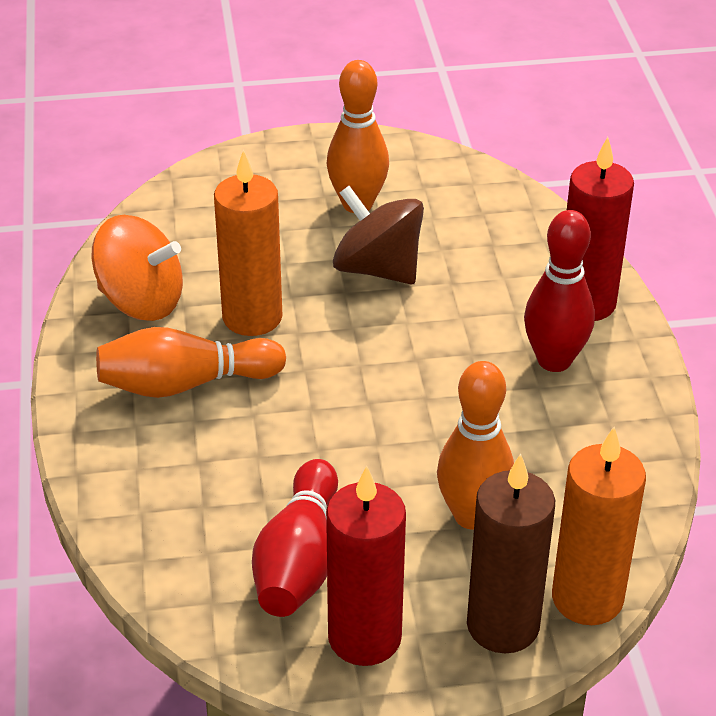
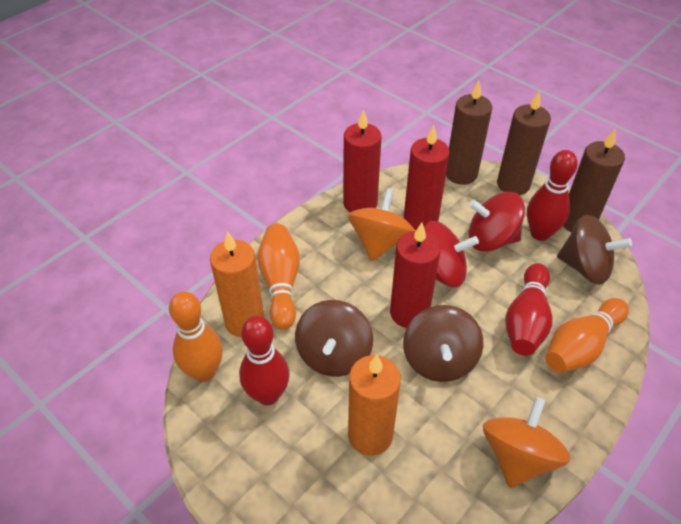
brown candle: 1 -> 3
brown spinning top: 1 -> 3
orange spinning top: 1 -> 2
red bowling pin: 2 -> 3
red candle: 2 -> 3
red spinning top: 0 -> 2

